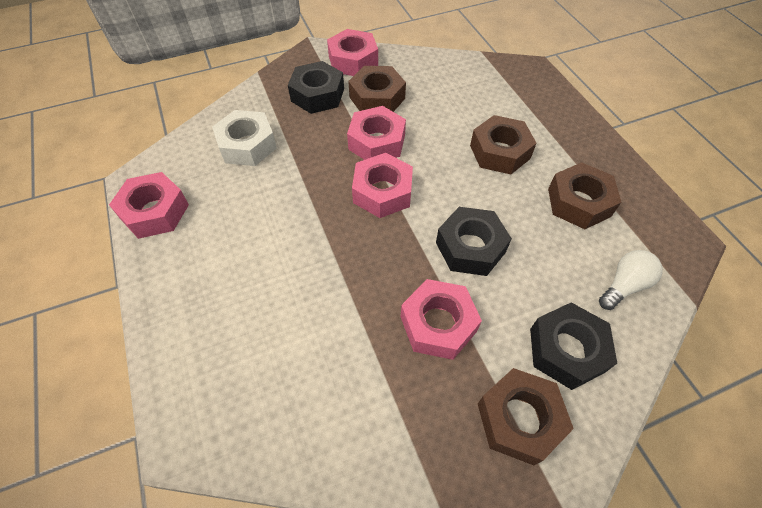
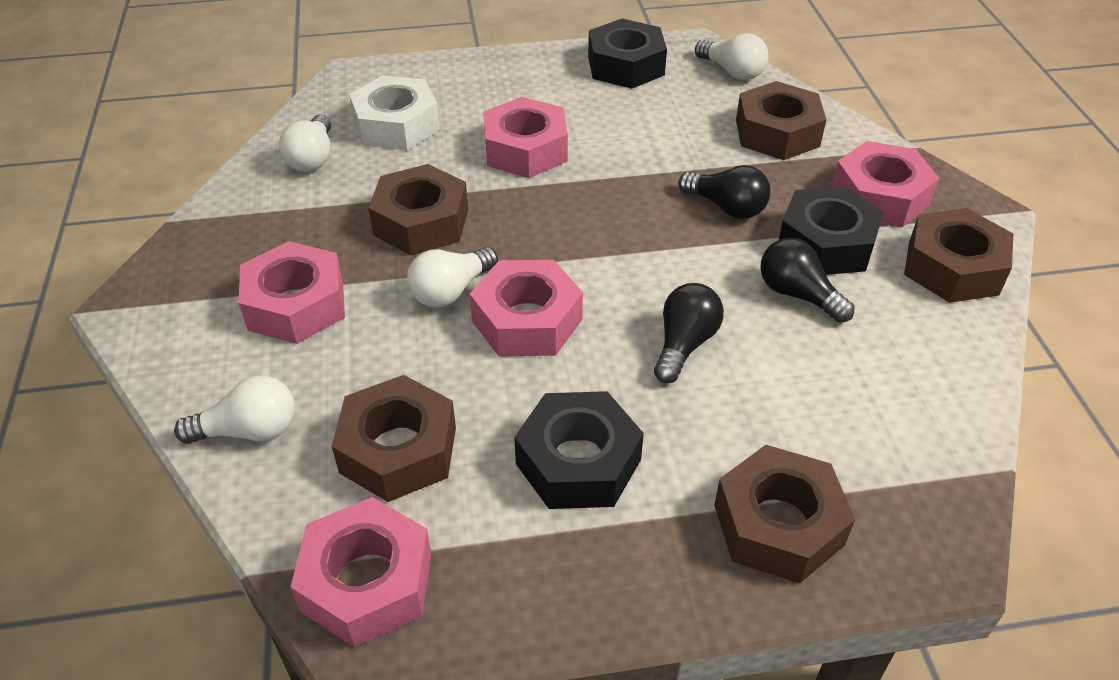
black light bulb: 0 -> 3
brown nut: 4 -> 5
white light bulb: 1 -> 4

